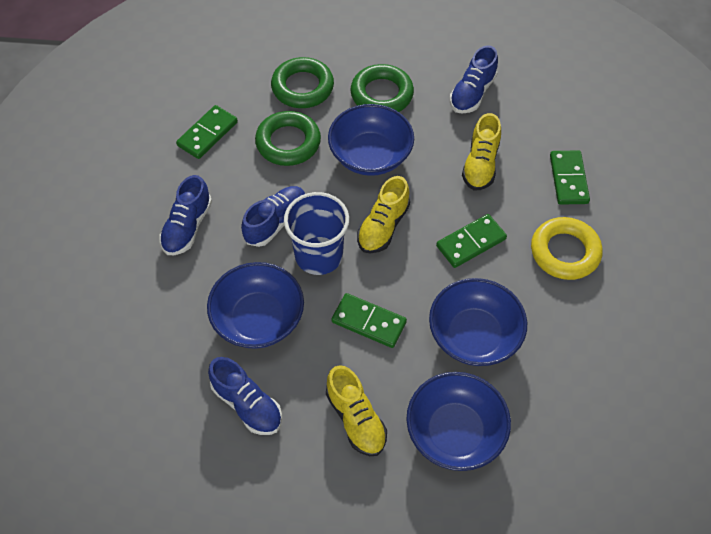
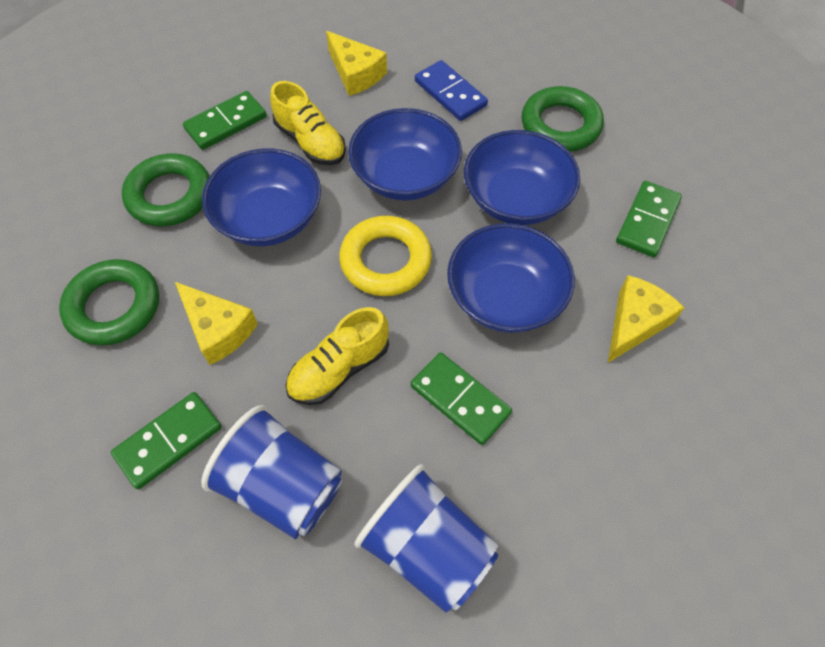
blue cup: 1 -> 2
blue domino: 0 -> 1
blue shoe: 4 -> 0
yellow cheese: 0 -> 3
yellow shoe: 3 -> 2

